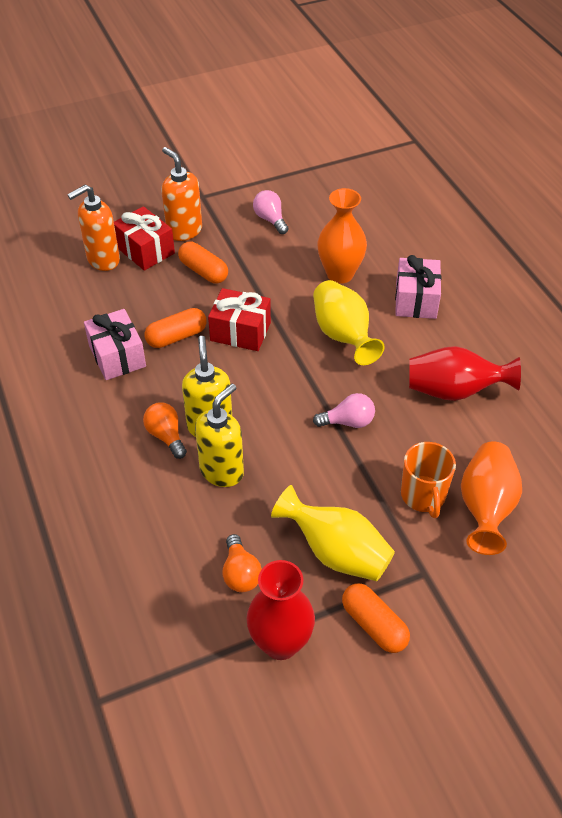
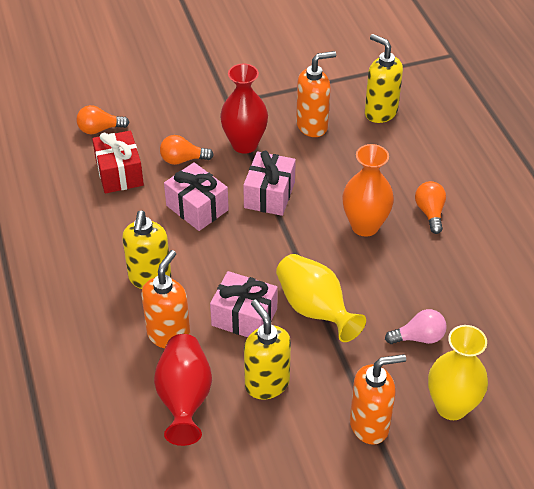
orange capsule: 3 -> 0
orange light bulb: 2 -> 3
orange mug: 1 -> 0
orange soap dispenser: 2 -> 3
orange vase: 2 -> 1
pink gift: 2 -> 3
pink light bulb: 2 -> 1
red gift: 2 -> 1
yellow soap dispenser: 2 -> 3

